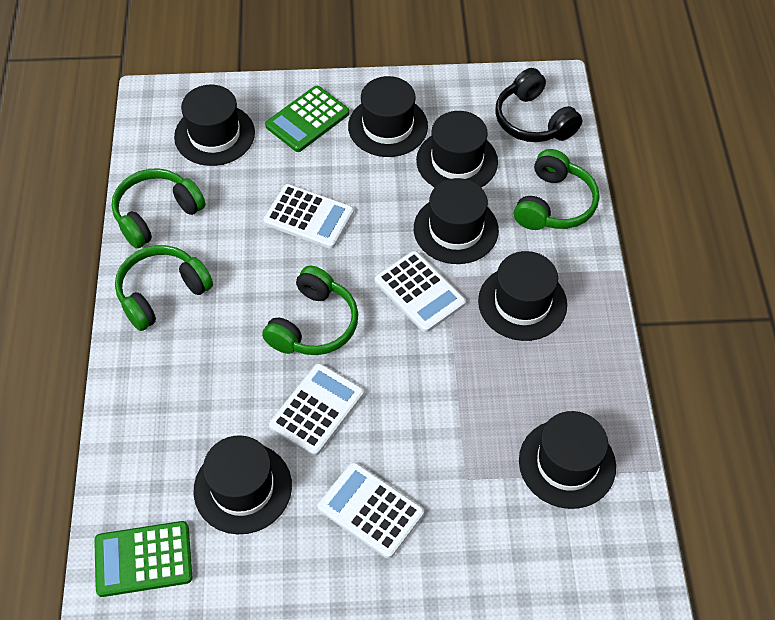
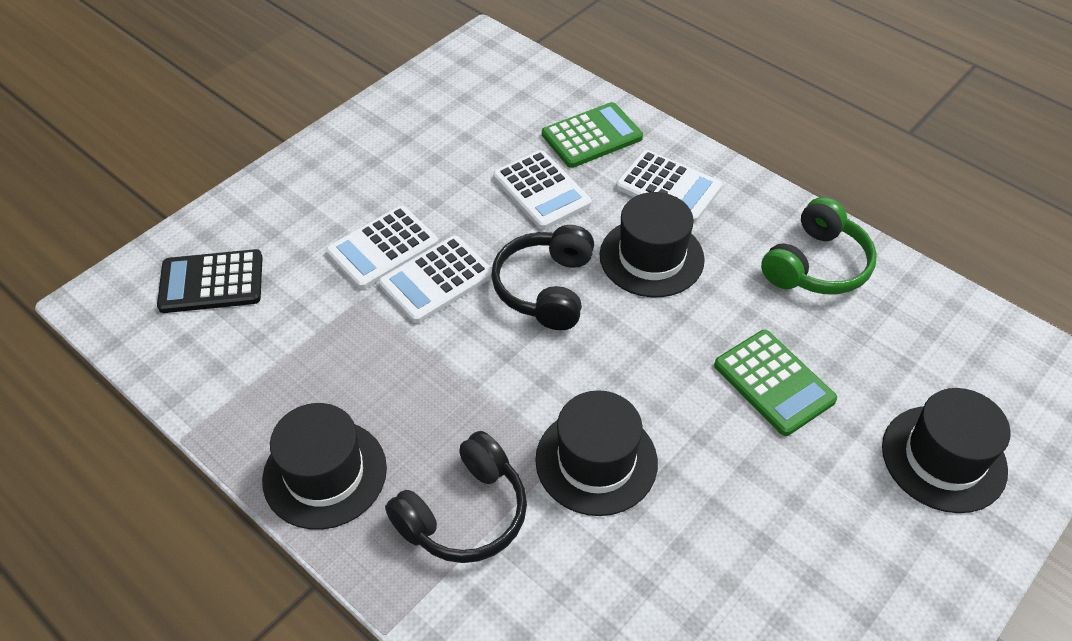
black calculator: 0 -> 1
black hat: 7 -> 4
black headphones: 1 -> 2
green headphones: 4 -> 1

